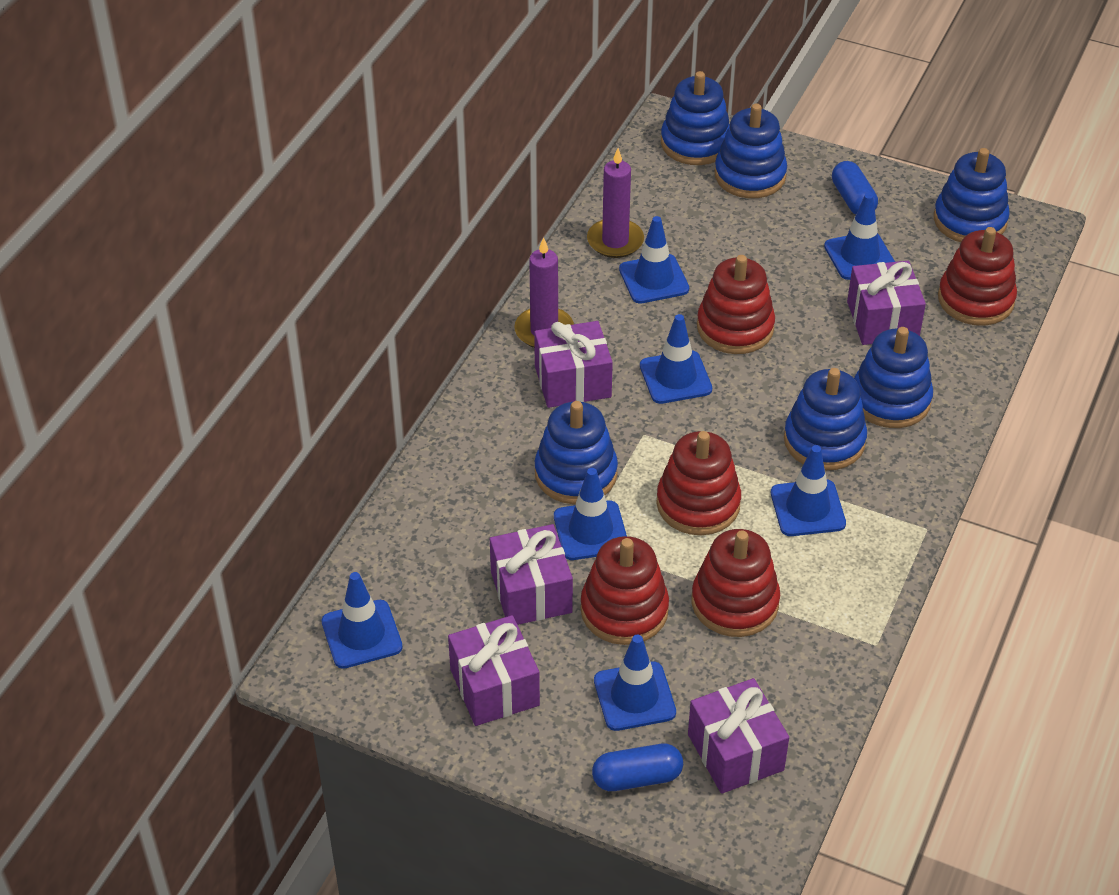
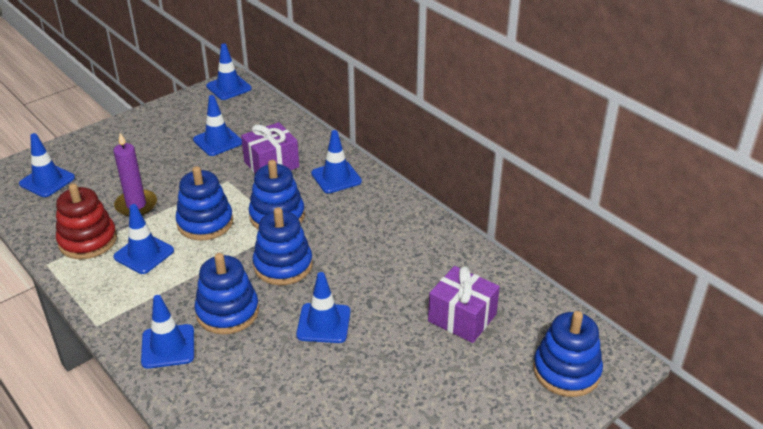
blue capsule: 2 -> 0
blue stacking toy: 6 -> 5
purple candle: 2 -> 1
purple gift: 5 -> 2
red stacking toy: 5 -> 1

